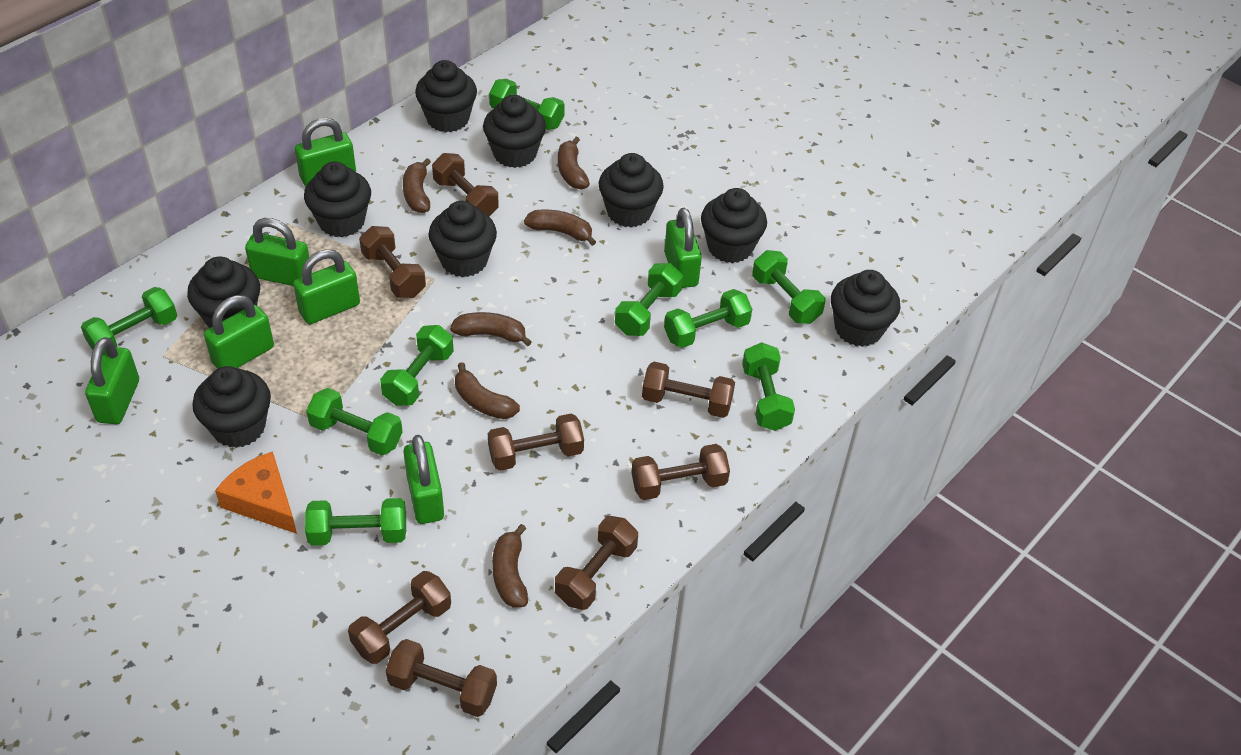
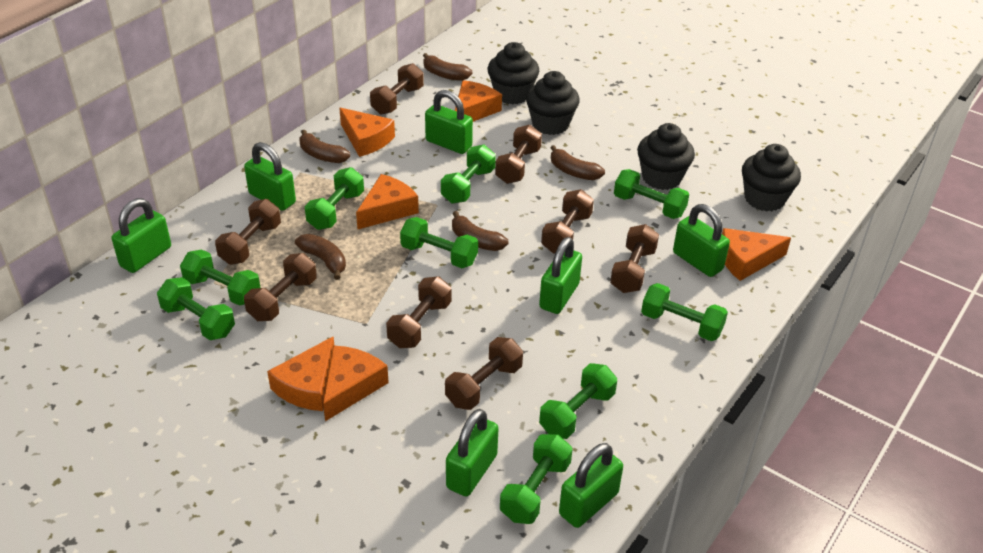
black cupcake: 9 -> 4
brown banana: 6 -> 5
orange cheese: 1 -> 6

